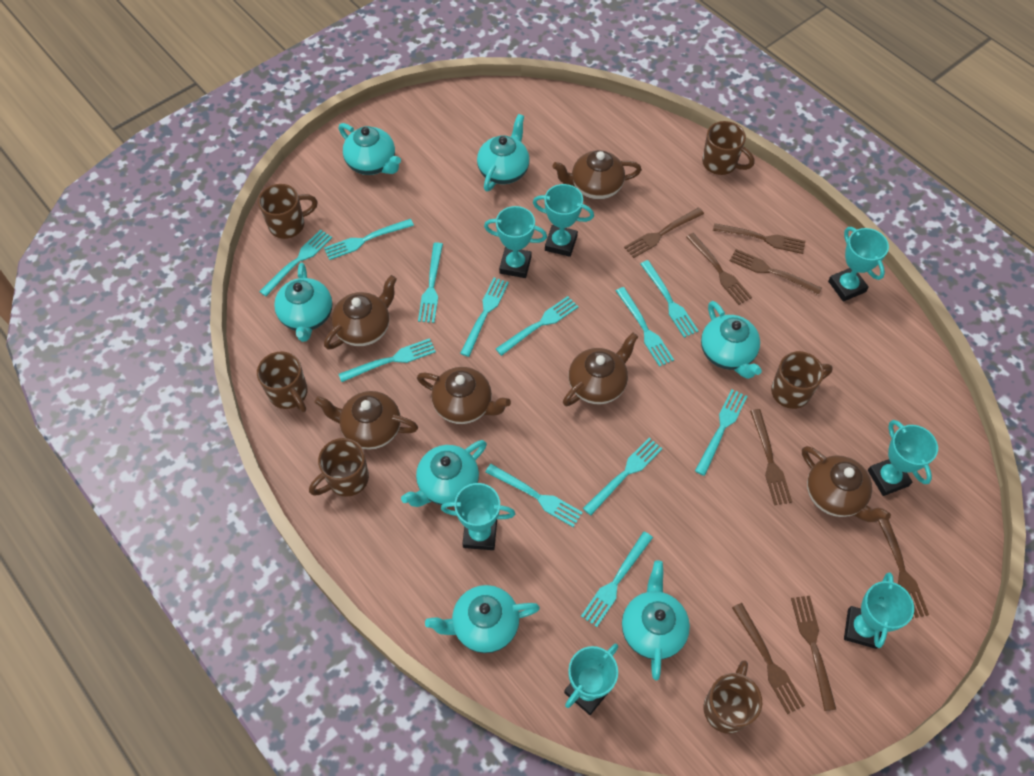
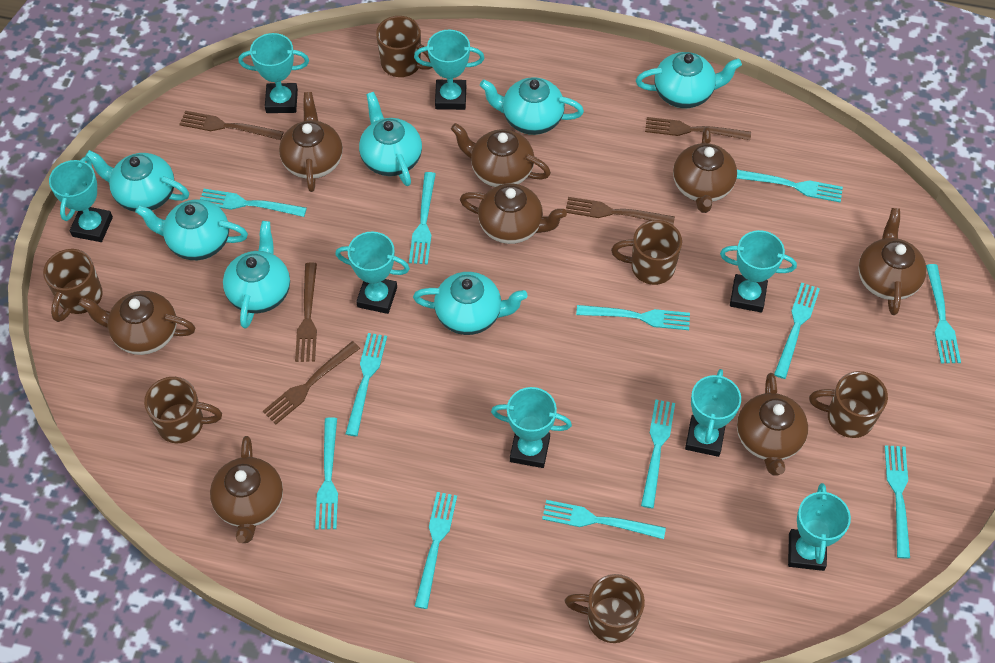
brown fork: 8 -> 5
brown teapot: 6 -> 8
turquoise trophy: 7 -> 8

